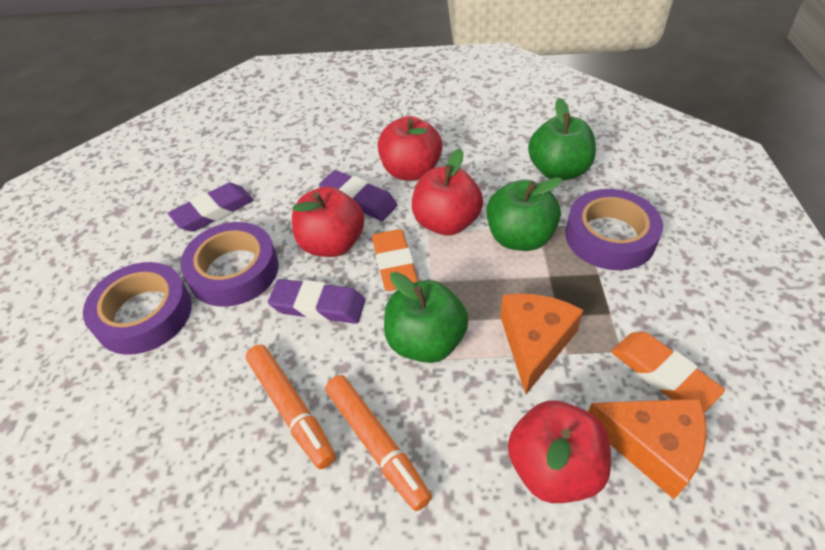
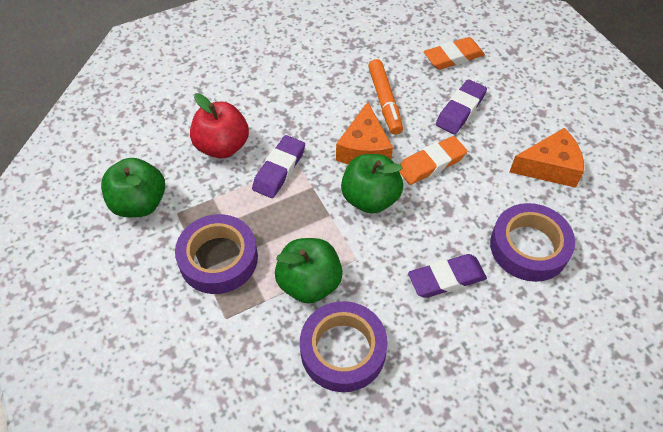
orange marker: 2 -> 1
red apple: 4 -> 1

